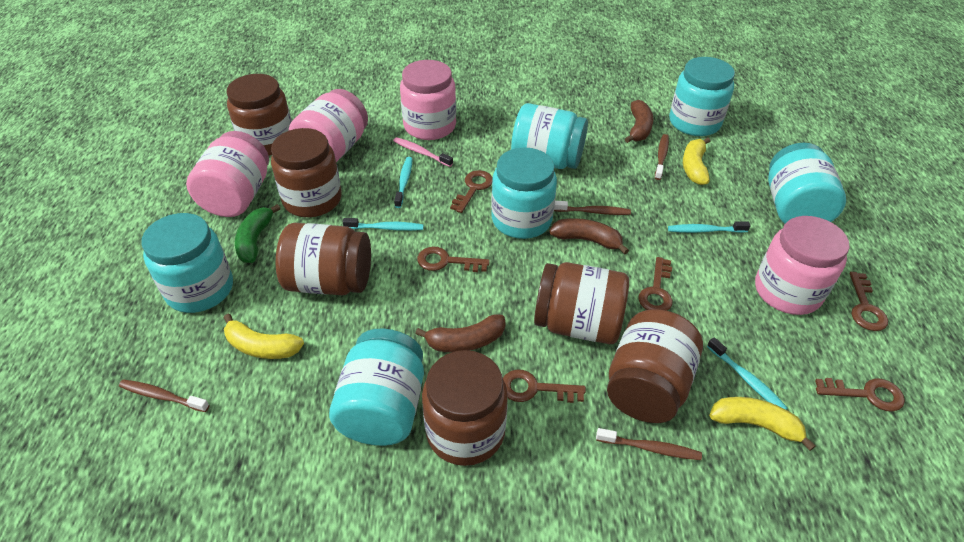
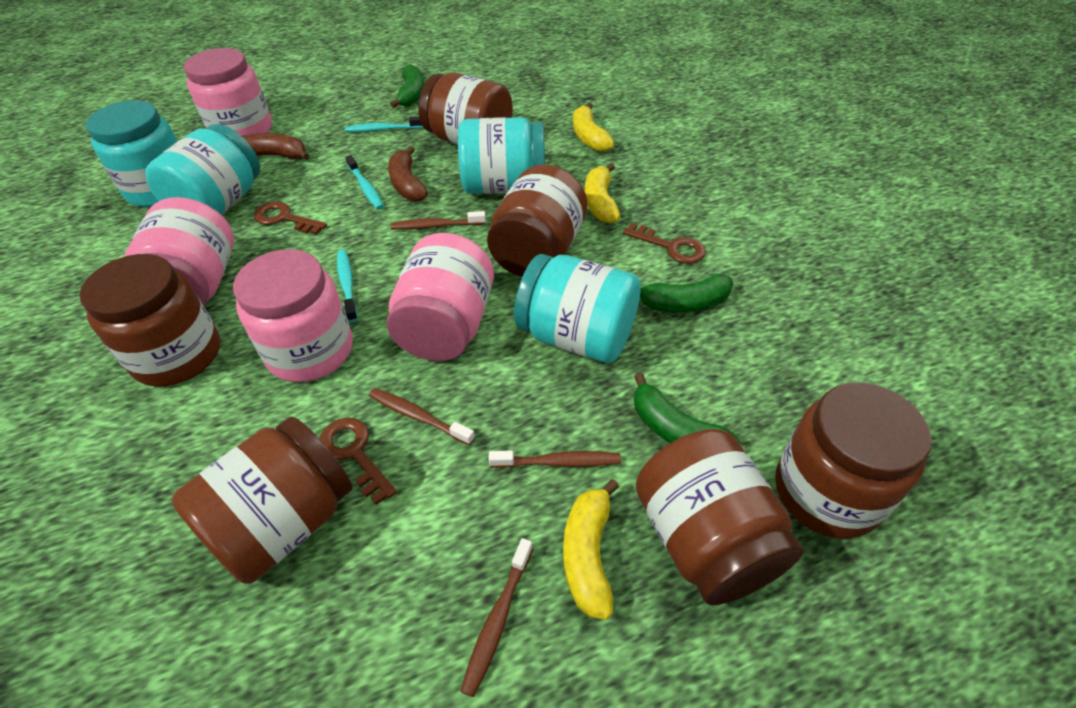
brown banana: 3 -> 2
brown key: 6 -> 3
green banana: 1 -> 3
pink toothbrush: 1 -> 0
turquoise jar: 6 -> 4
turquoise toothbrush: 4 -> 3

